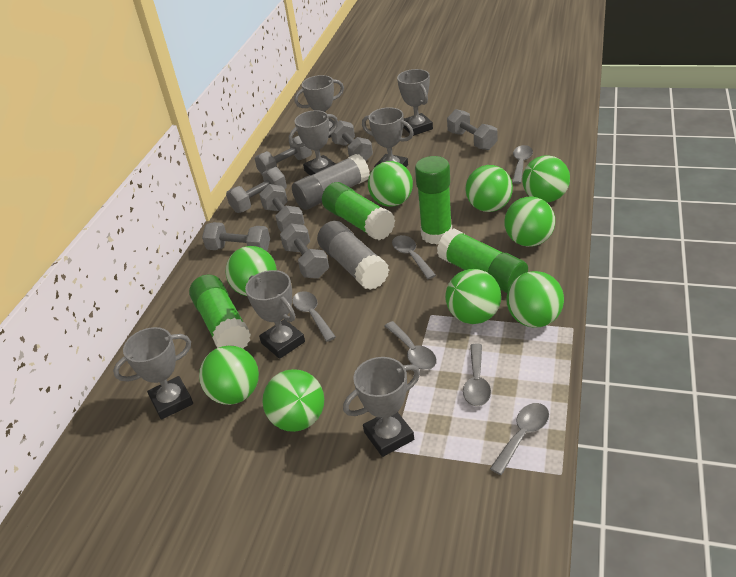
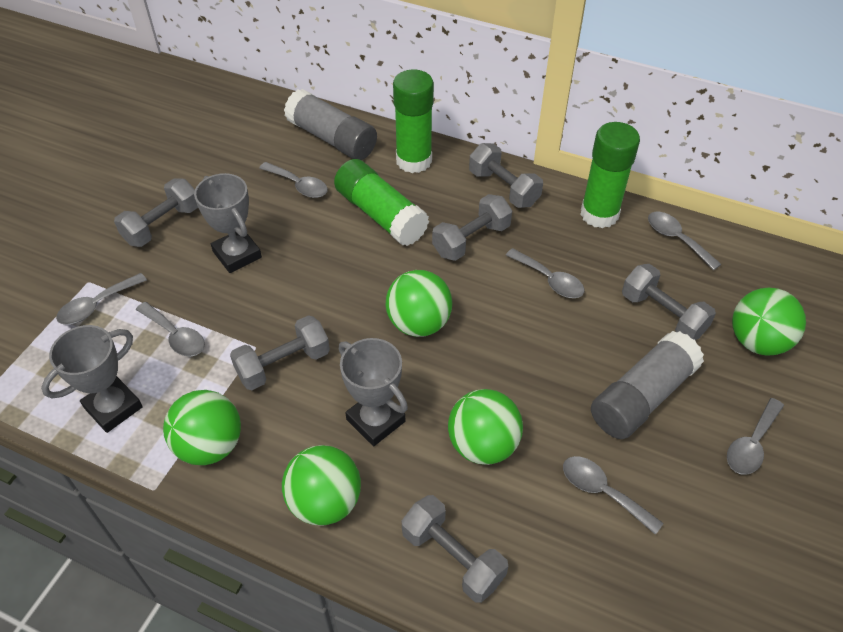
green ball: 9 -> 5
green glue stick: 4 -> 3
grey dumbbell: 7 -> 6
grey spoon: 6 -> 7
grey trophy: 7 -> 3

